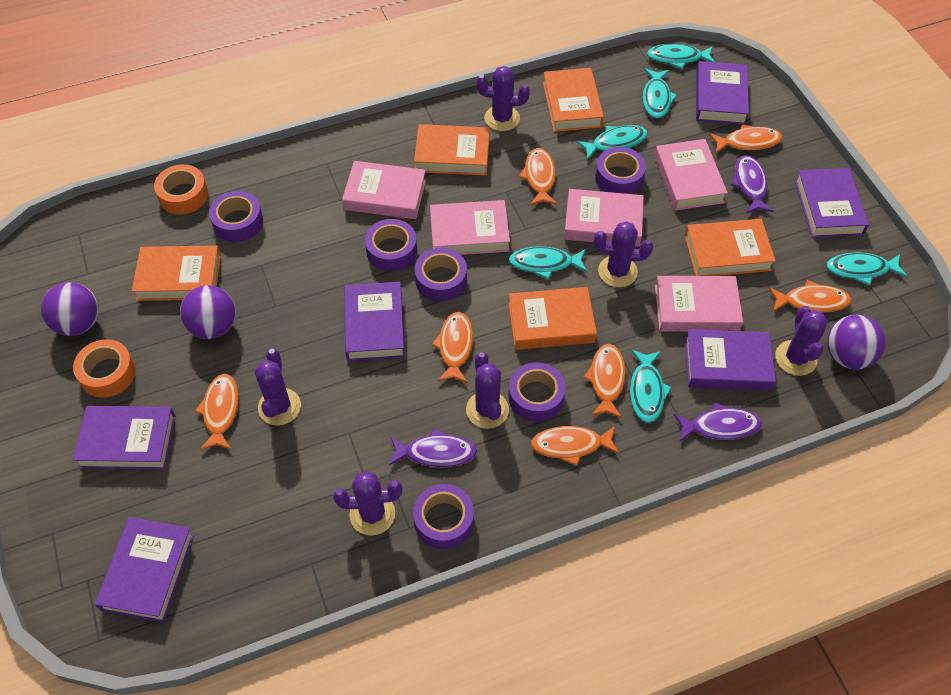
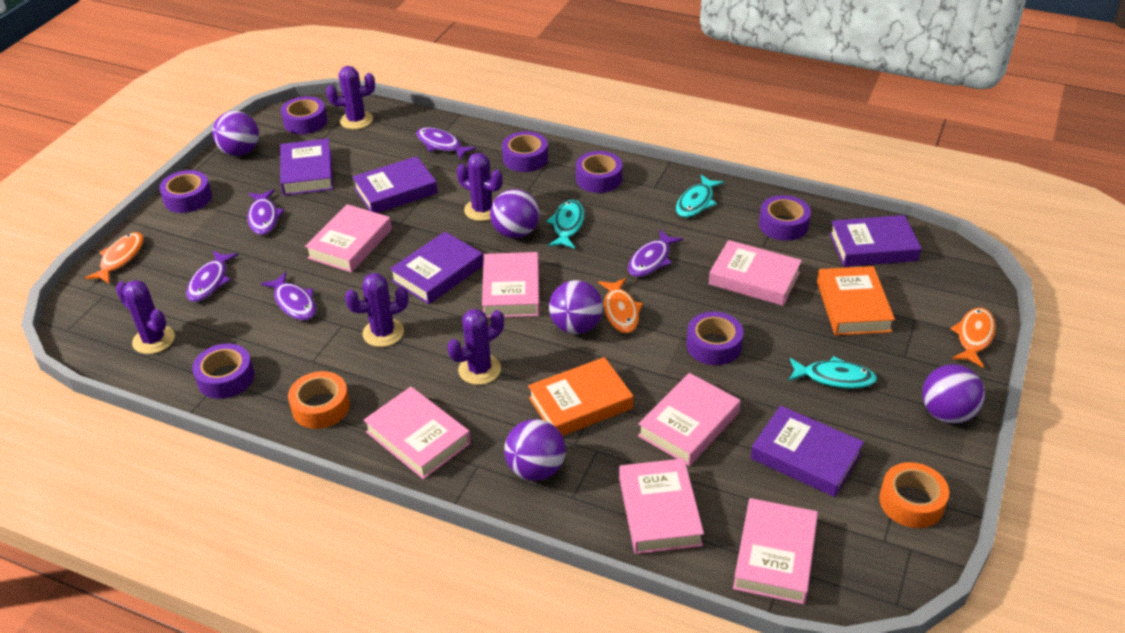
orange book: 5 -> 2
orange fish: 7 -> 3
pink book: 5 -> 7
purple ball: 3 -> 5
purple book: 6 -> 5
purple cactus: 6 -> 5
purple fish: 3 -> 5
purple tape: 6 -> 7
turquoise fish: 6 -> 3

